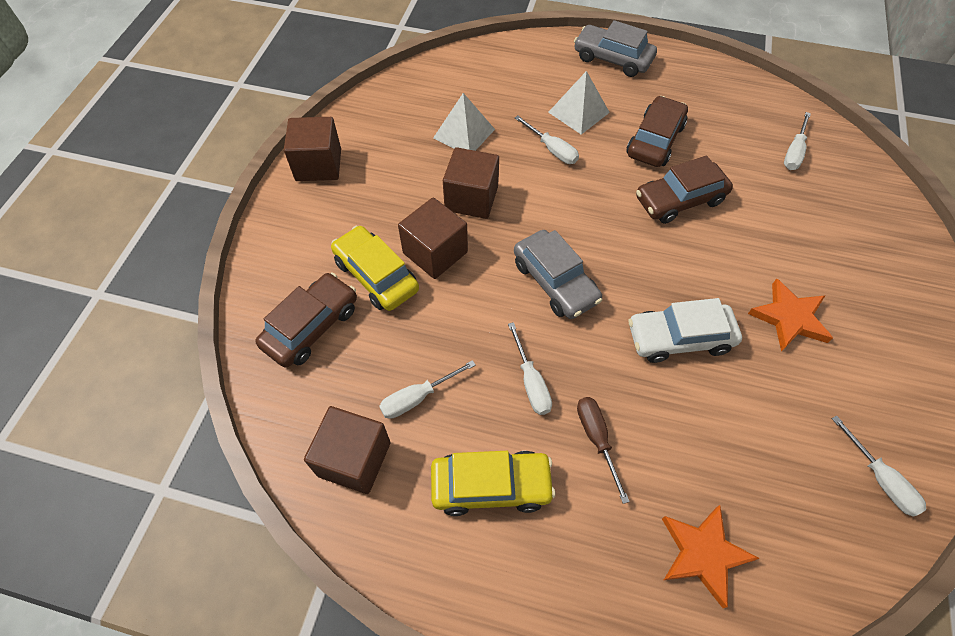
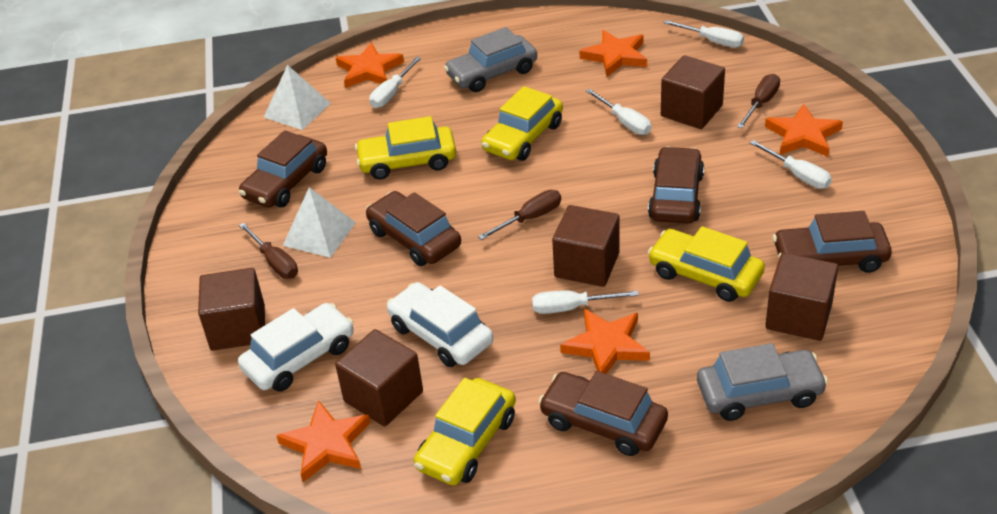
brown car: 3 -> 5
brown cube: 4 -> 5
brown screwdriver: 1 -> 3
orange star: 2 -> 5
white car: 1 -> 2
yellow car: 2 -> 4

